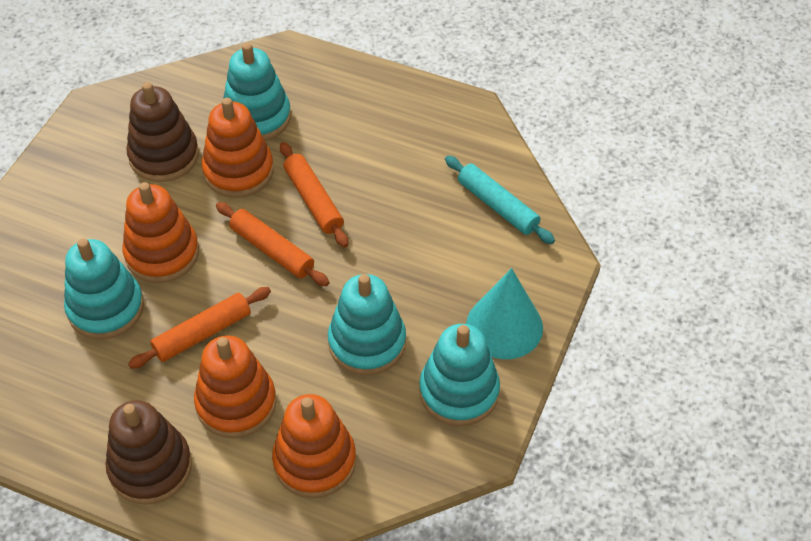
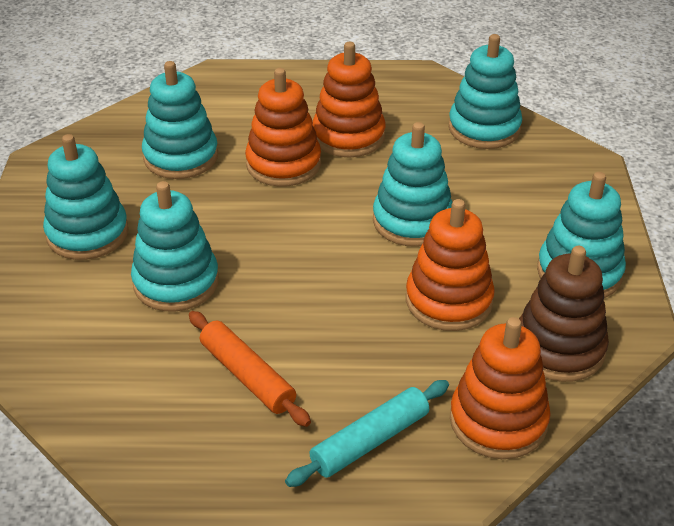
brown stacking toy: 2 -> 1
orange rolling pin: 3 -> 1
turquoise cone: 1 -> 0
turquoise stacking toy: 4 -> 6

